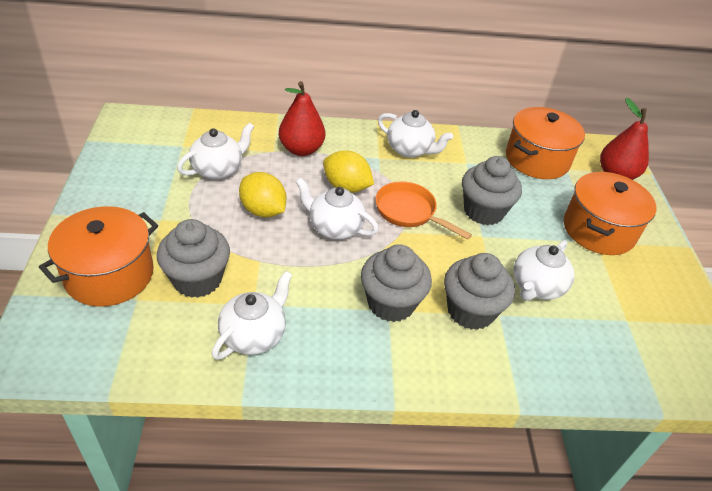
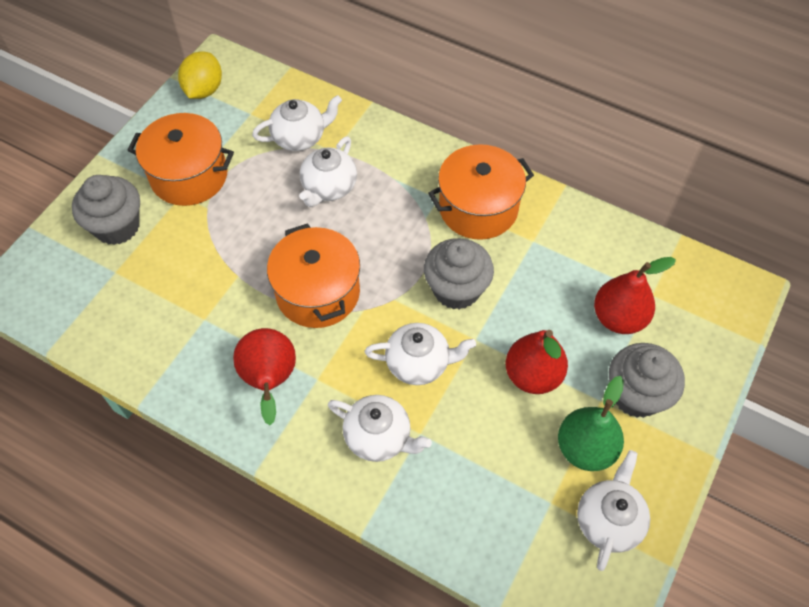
green pear: 0 -> 1
grey cupcake: 4 -> 3
orange pan: 1 -> 0
red pear: 2 -> 3
yellow lemon: 2 -> 1

